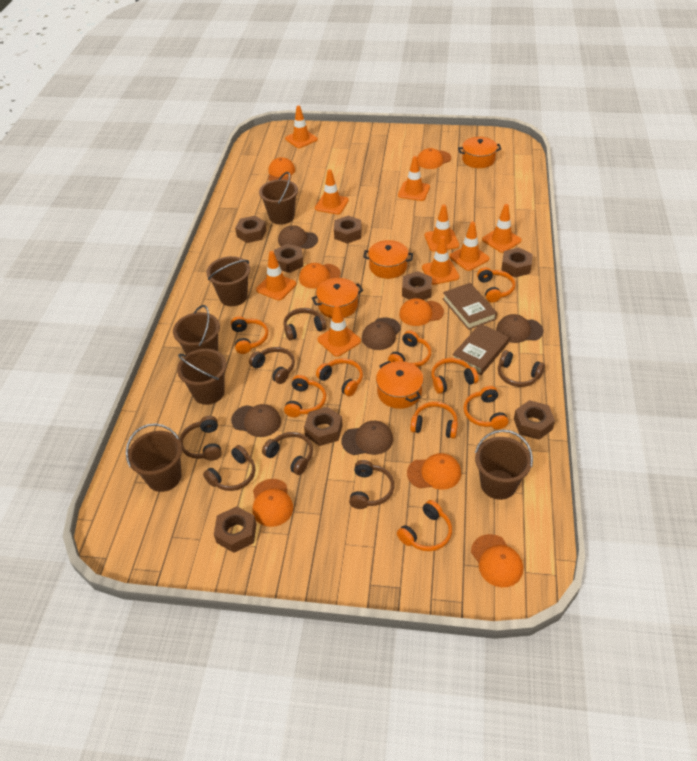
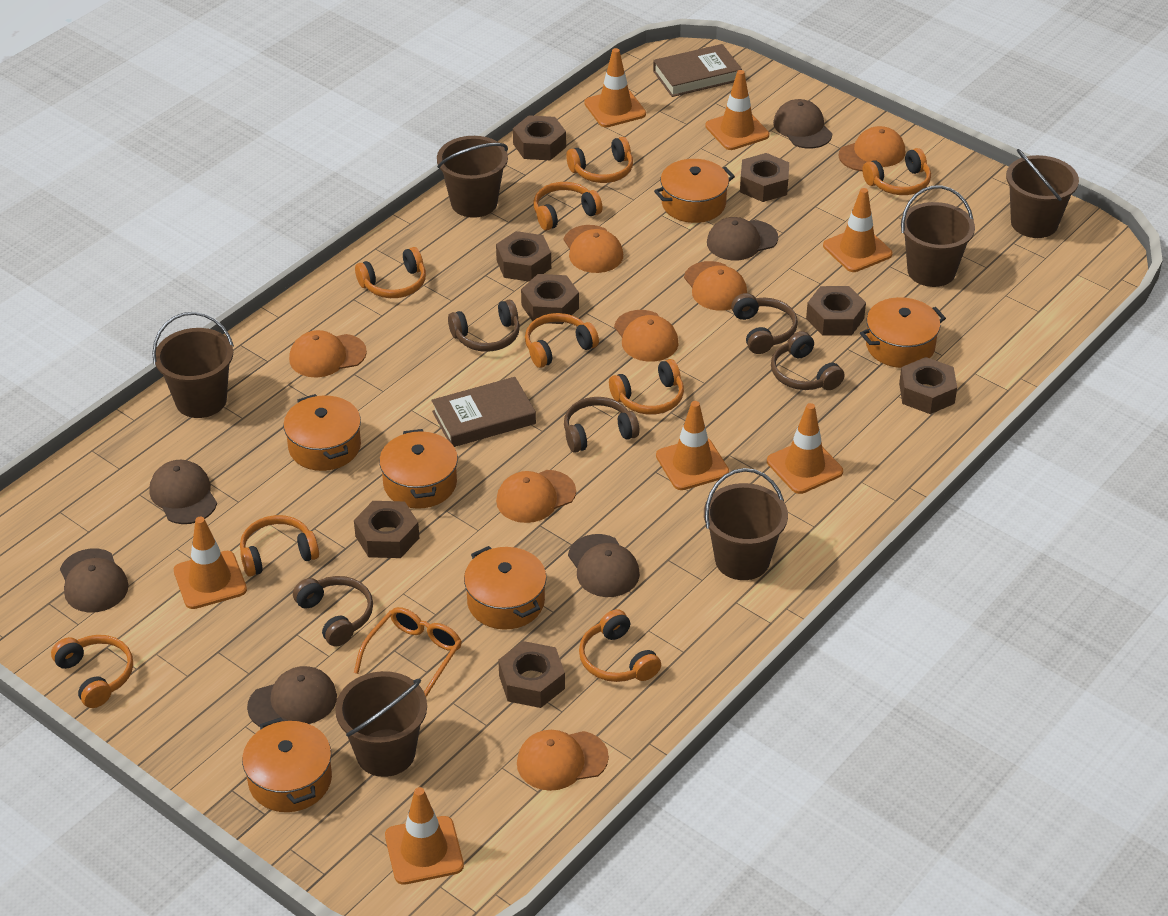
brown cap: 5 -> 6
brown headphones: 7 -> 5
orange glasses: 0 -> 1
orange pot: 4 -> 6
orange traffic cone: 9 -> 7

